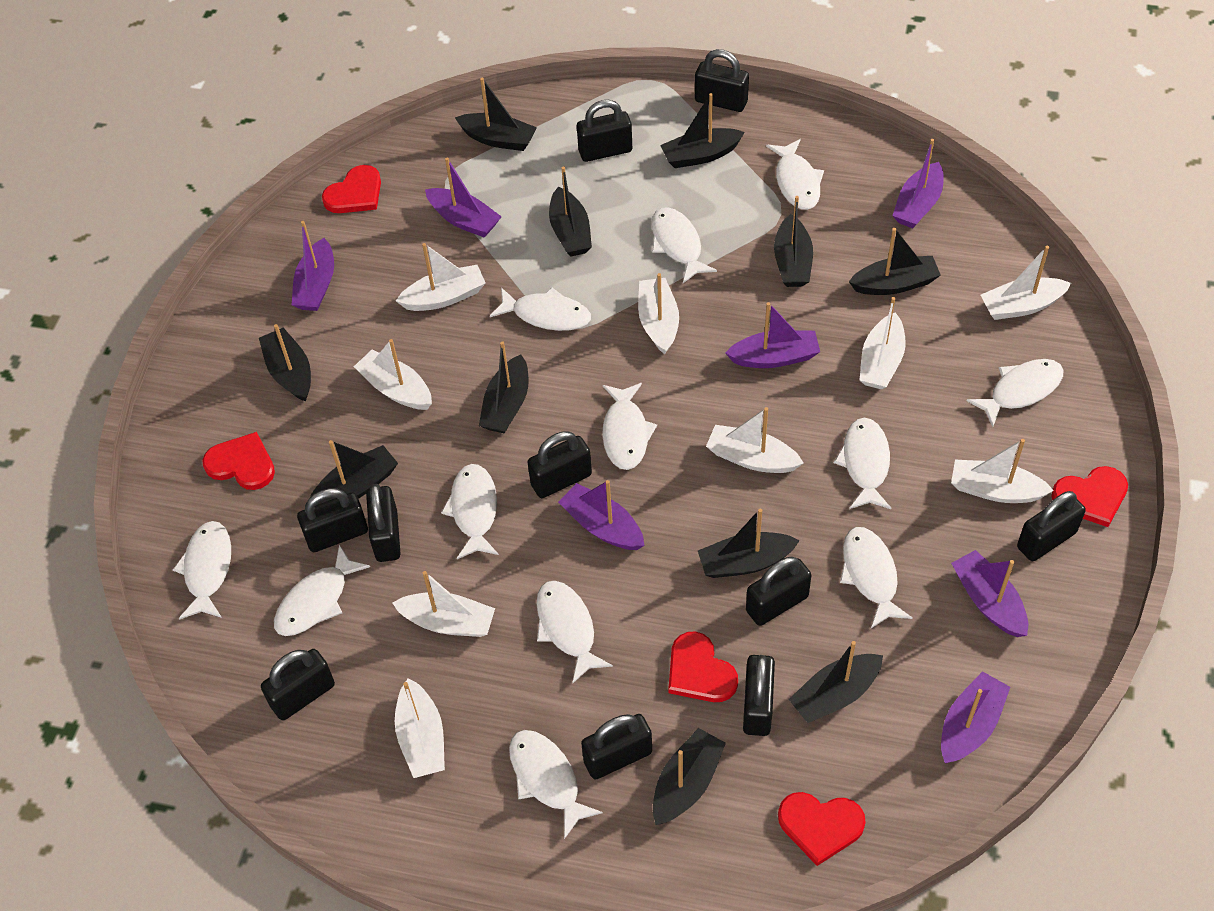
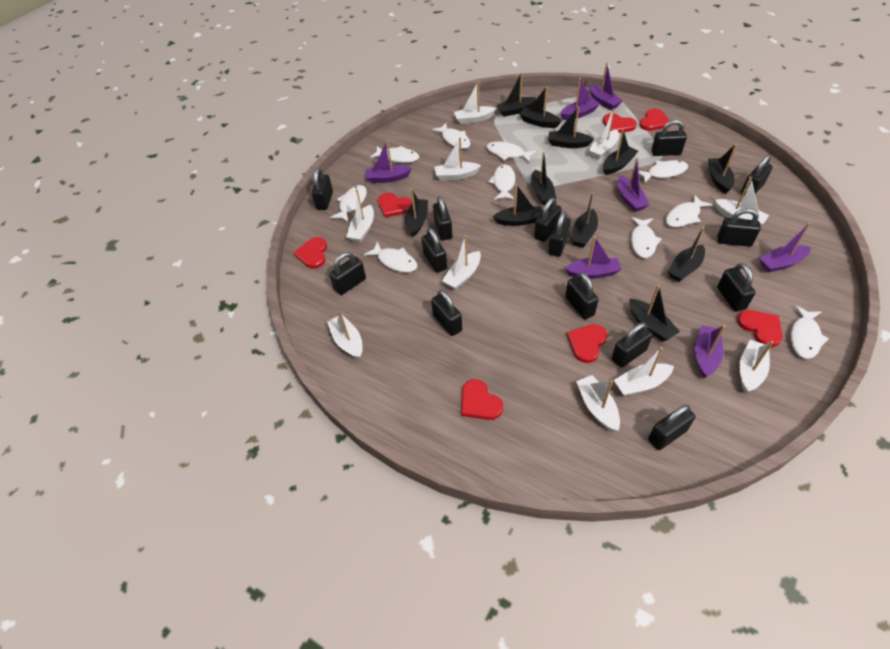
black padlock: 10 -> 14
red heart: 5 -> 7
white boat: 9 -> 10
white fish: 12 -> 10

